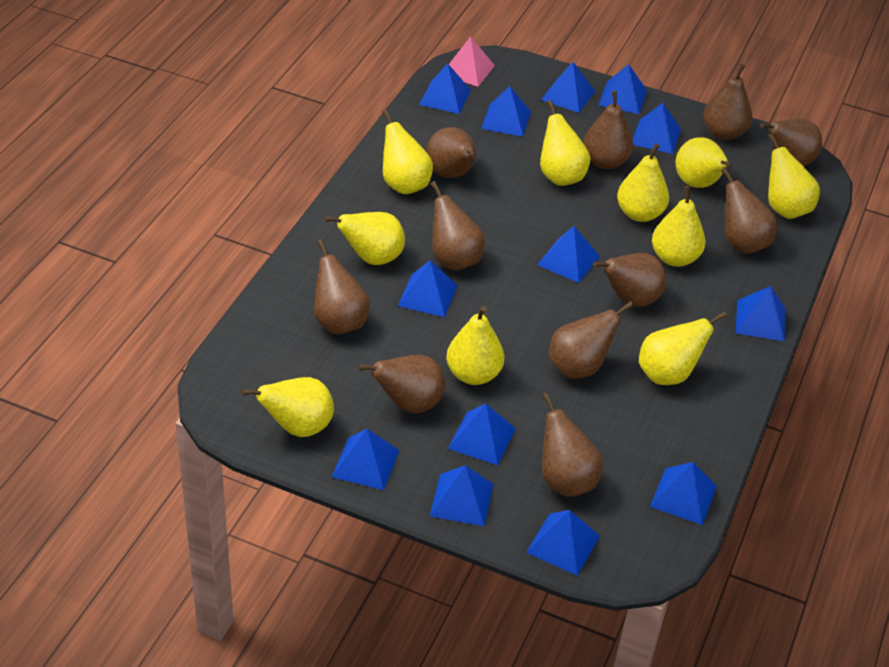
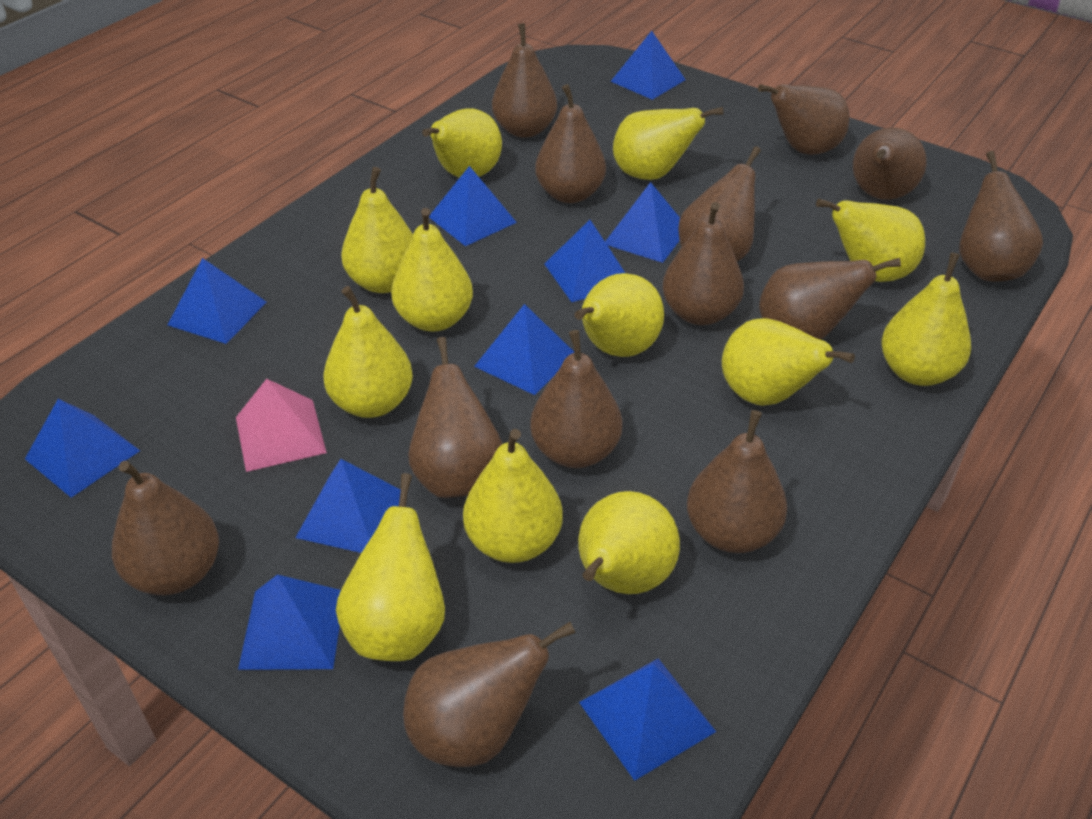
blue pyramid: 13 -> 10
brown pear: 11 -> 13
yellow pear: 10 -> 12

